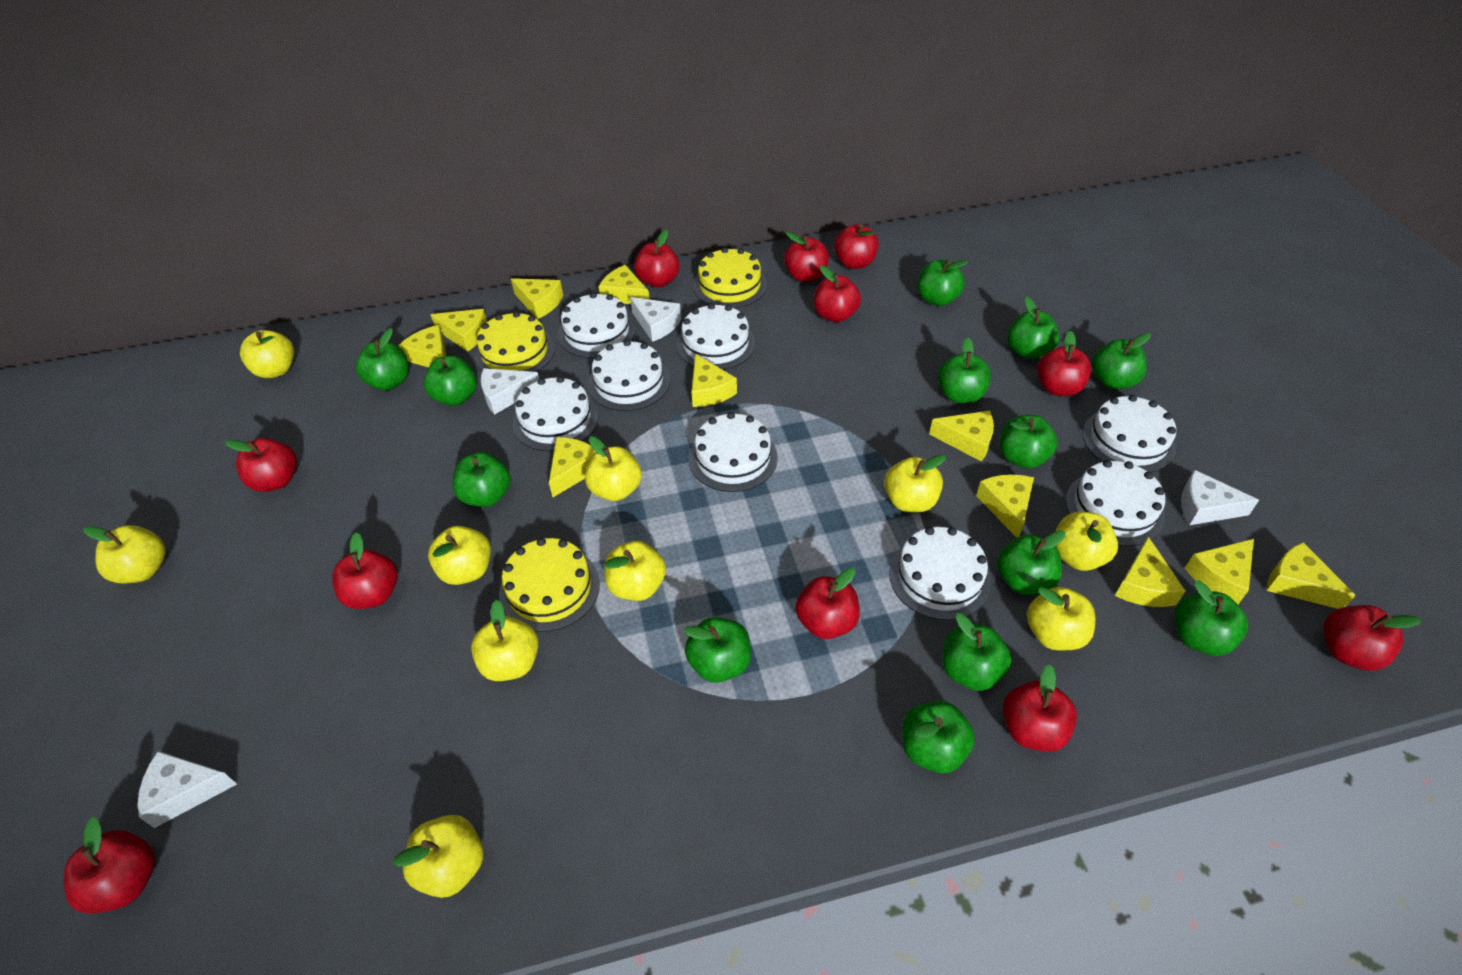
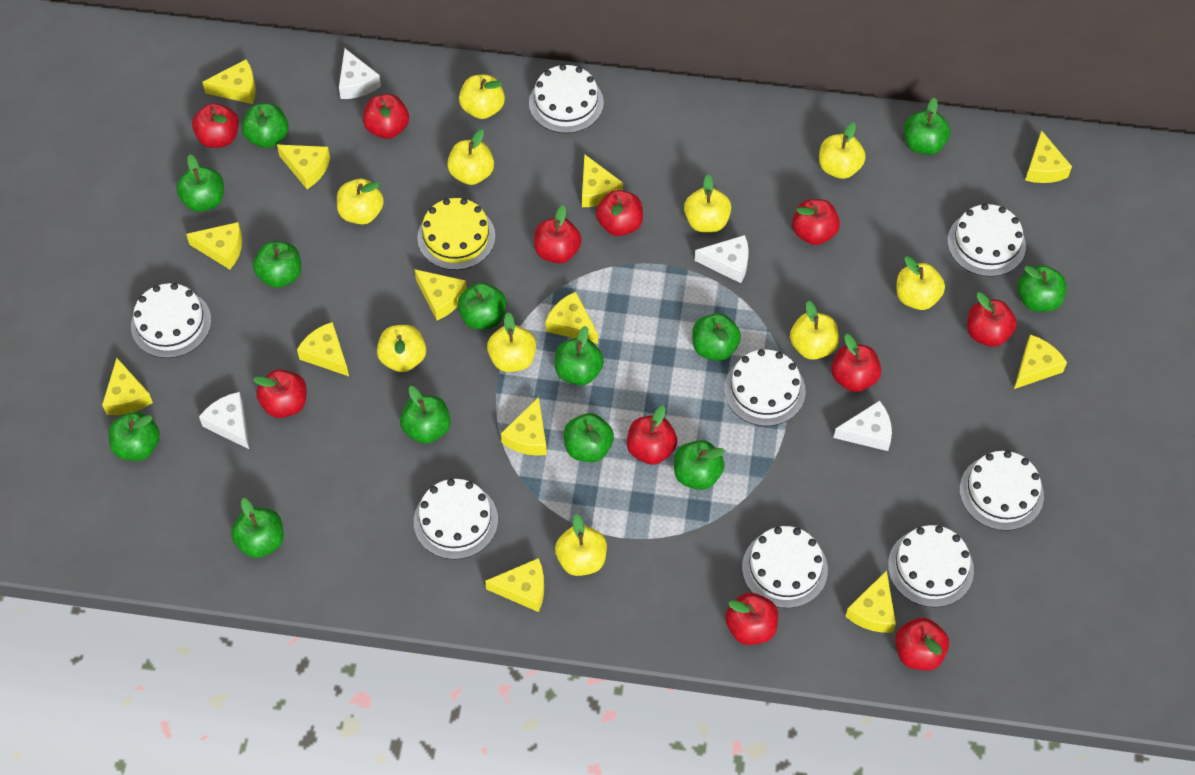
yellow cake: 3 -> 1
yellow cheese: 11 -> 13

